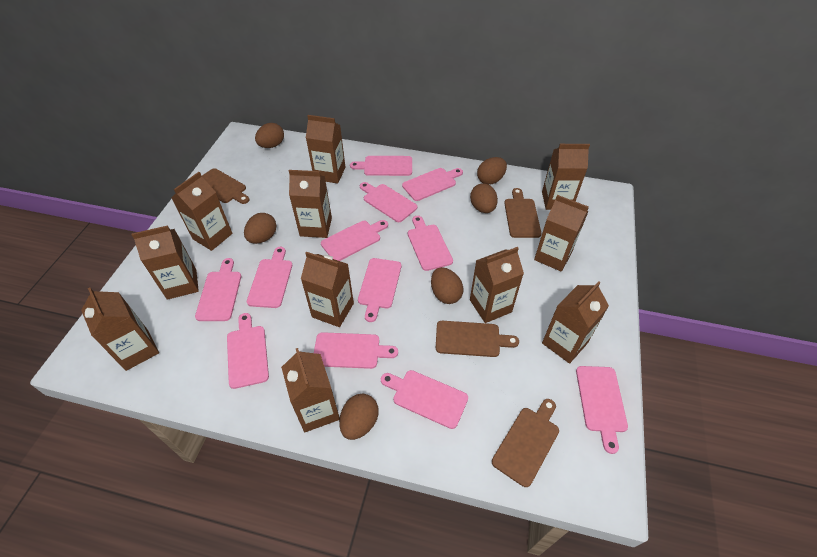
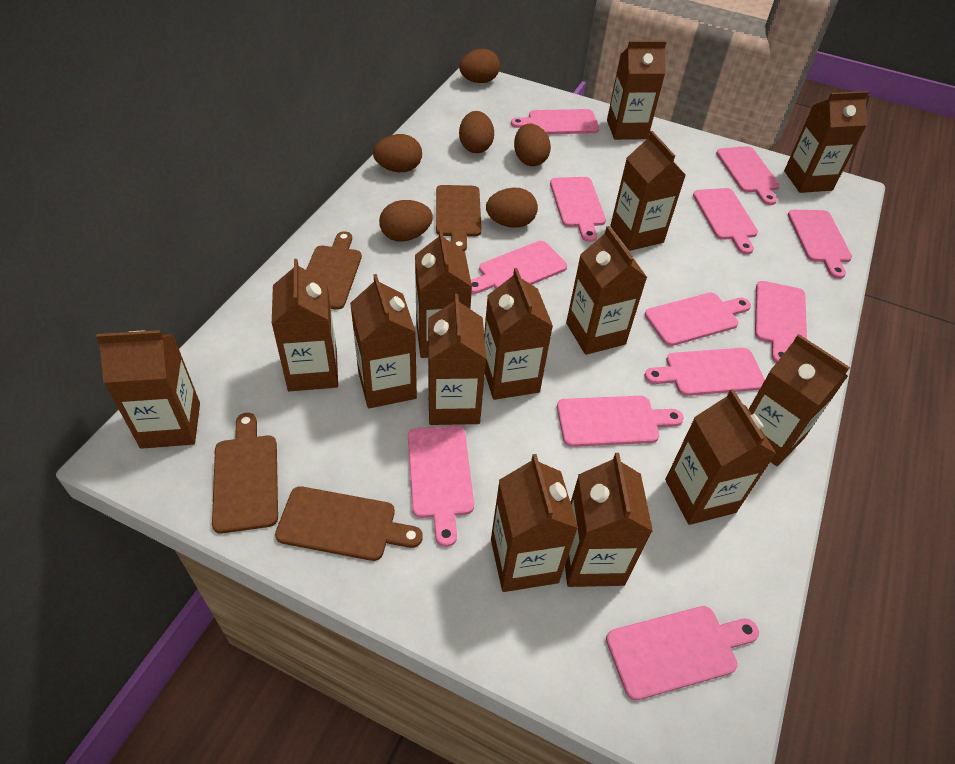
brown carton: 11 -> 14

